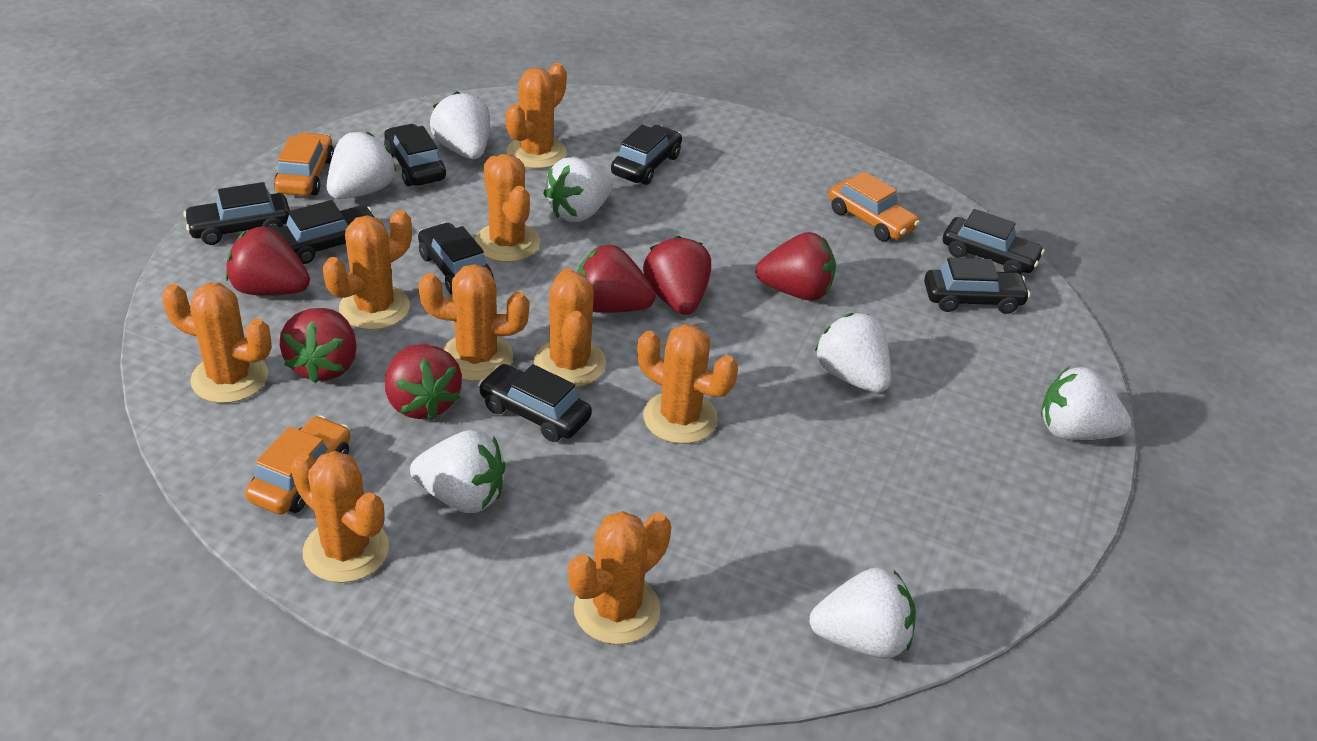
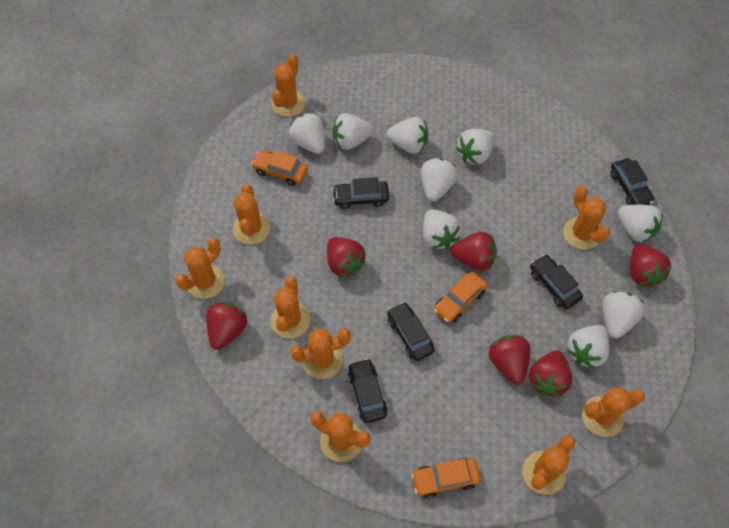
black car: 8 -> 5
white strawberry: 7 -> 9

